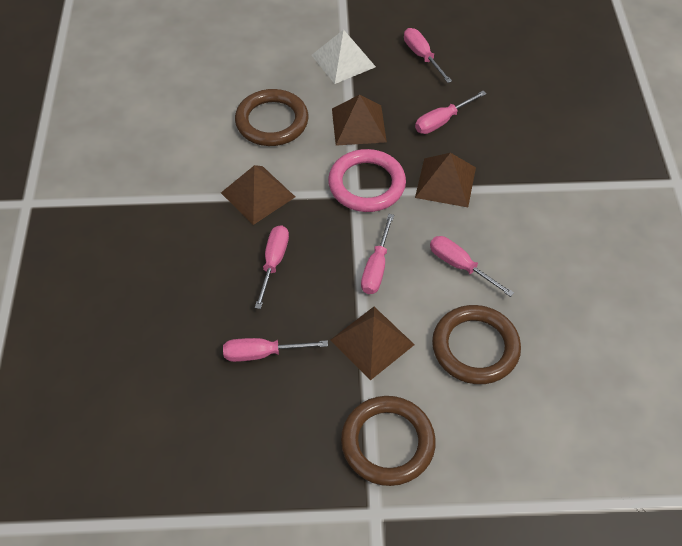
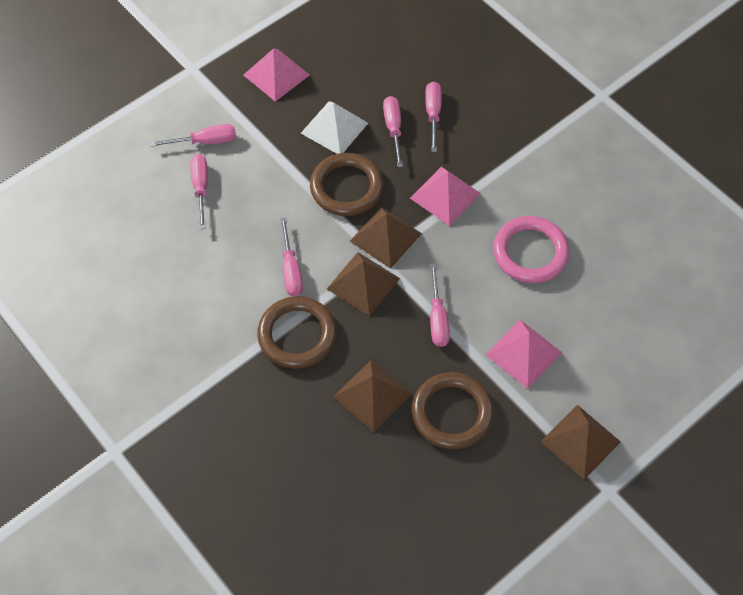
pink pyramid: 0 -> 3

